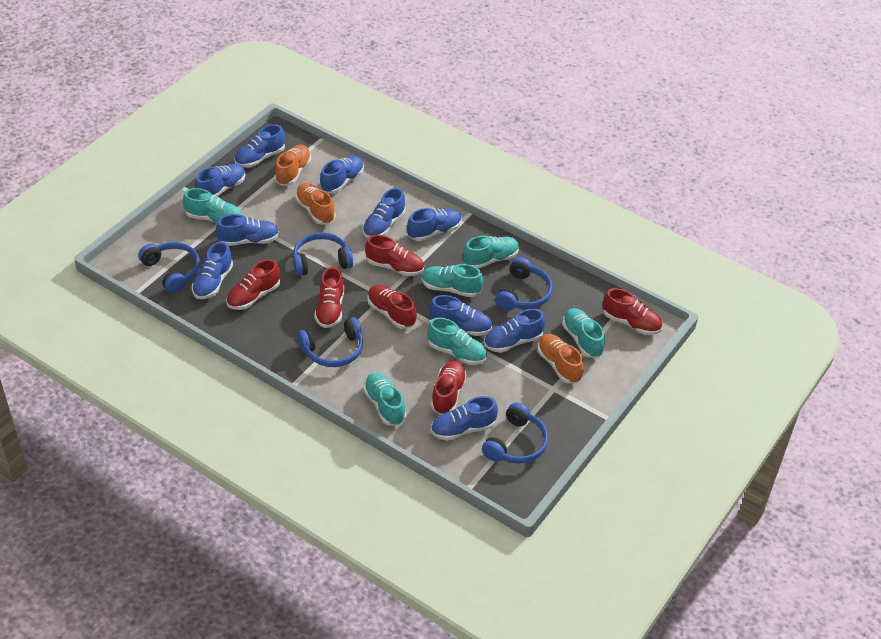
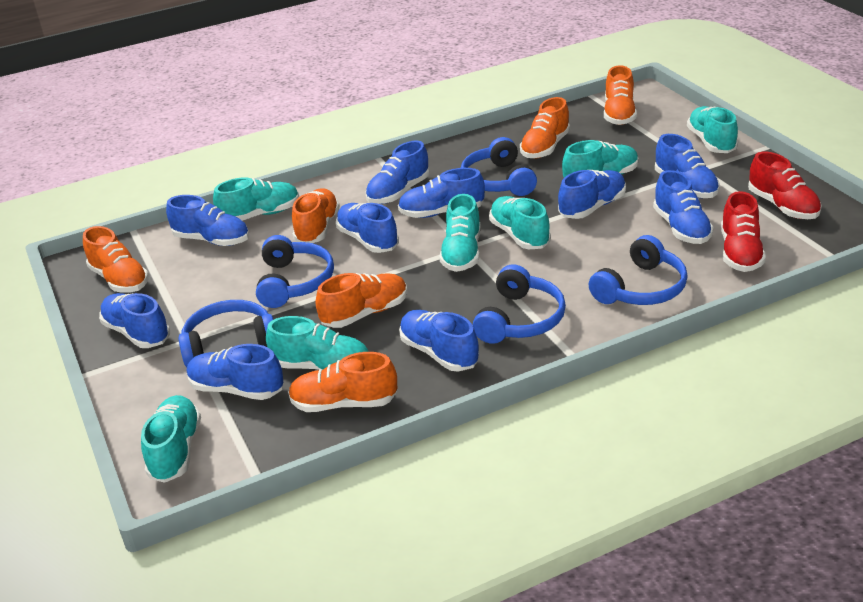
orange shoe: 3 -> 6
red shoe: 6 -> 2
turquoise shoe: 6 -> 7

